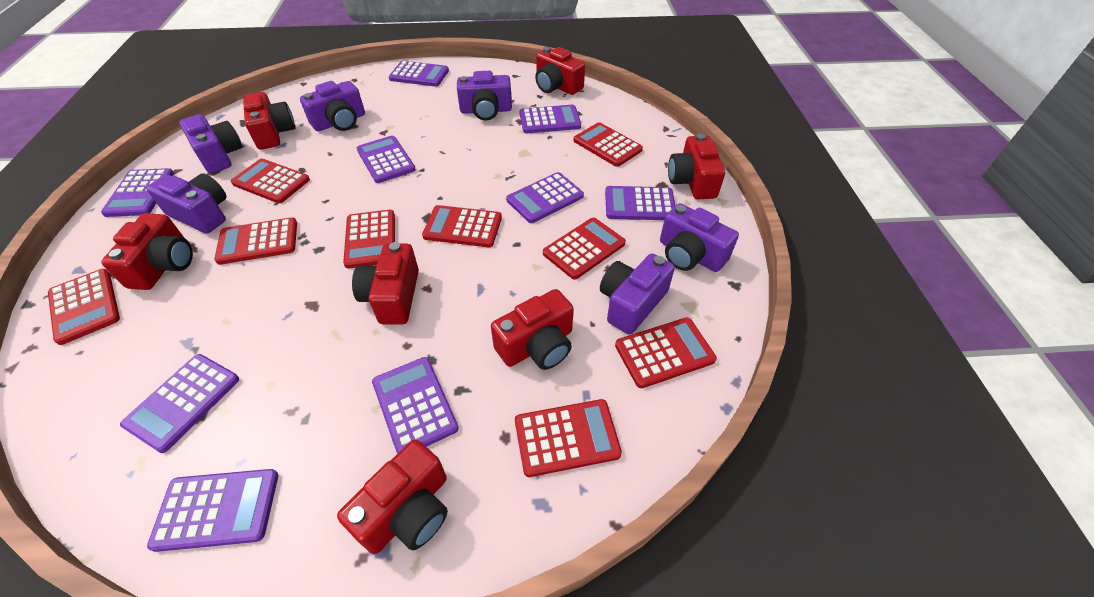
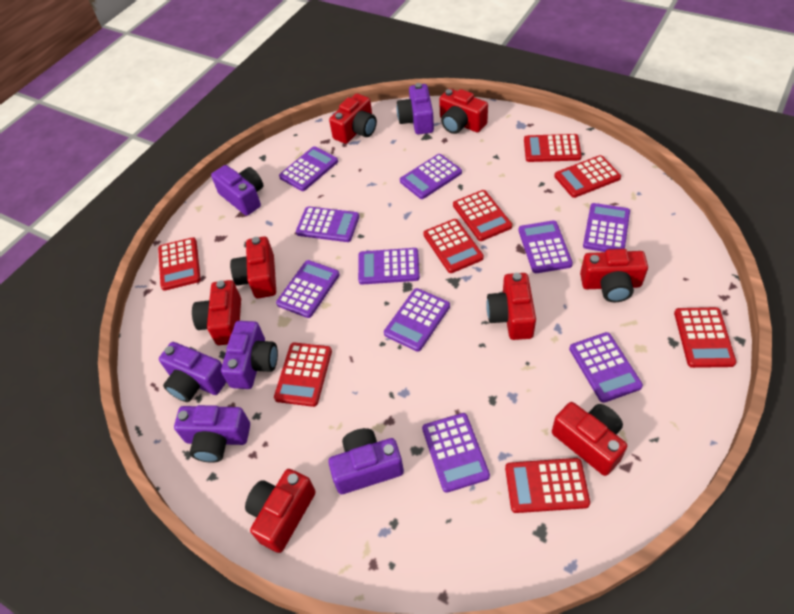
purple calculator: 9 -> 10
red calculator: 9 -> 8
red camera: 7 -> 8

